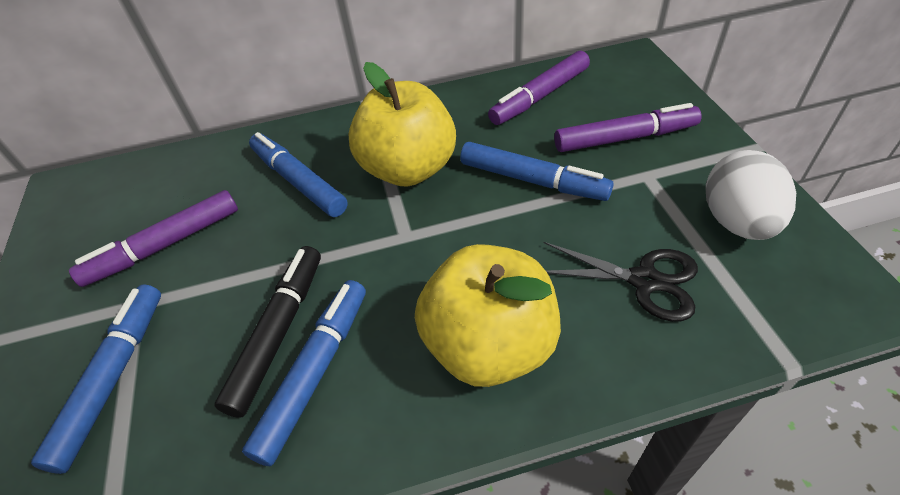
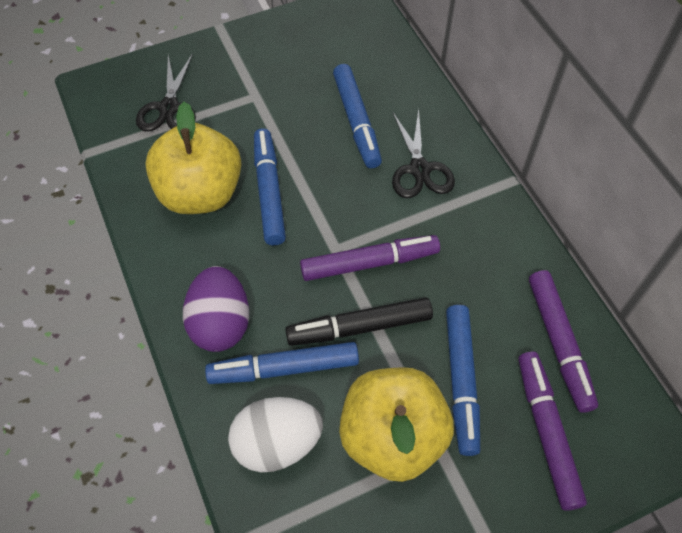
black scissors: 1 -> 2
purple egg: 0 -> 1

